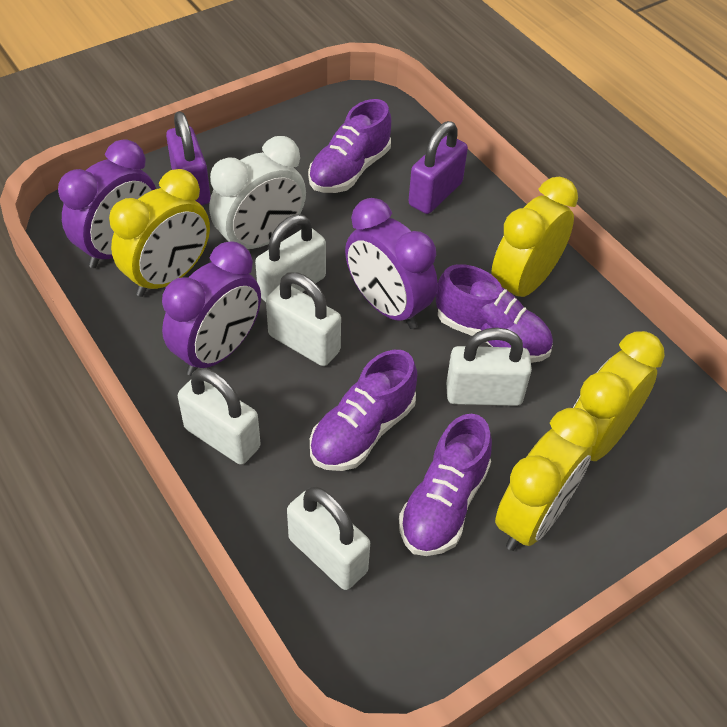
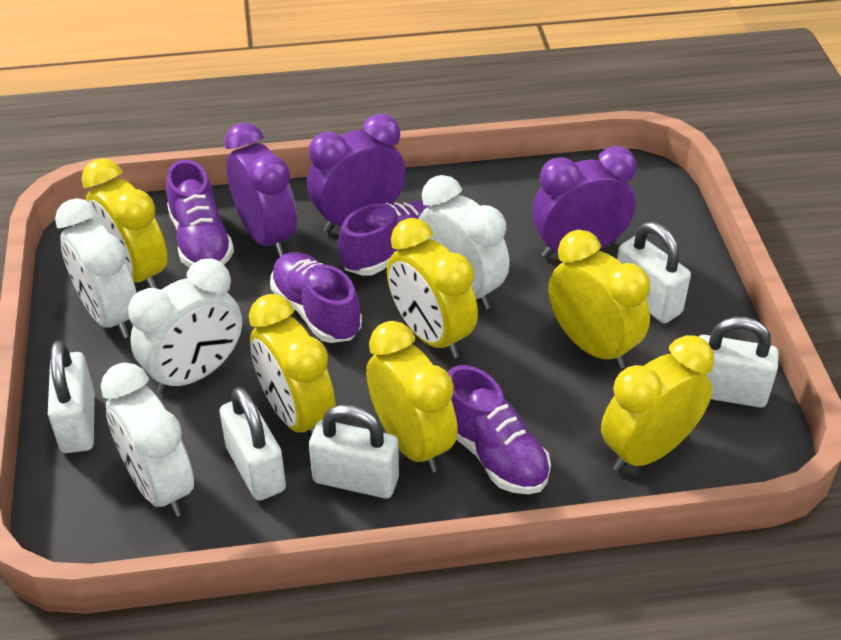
purple padlock: 2 -> 0
white clock: 1 -> 4
yellow clock: 4 -> 6

